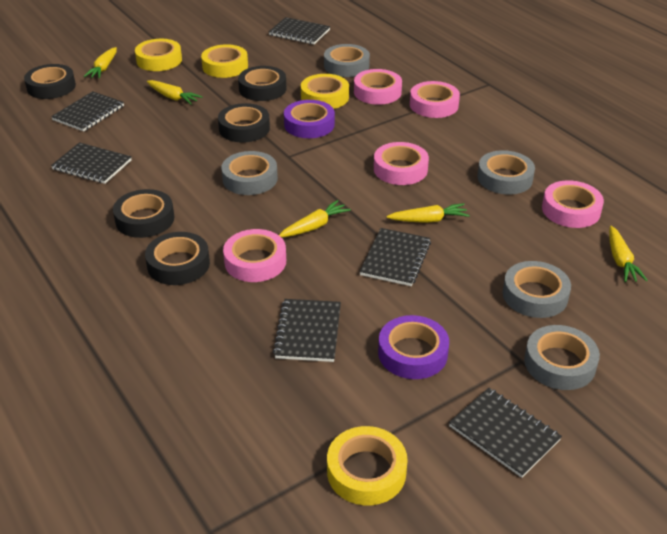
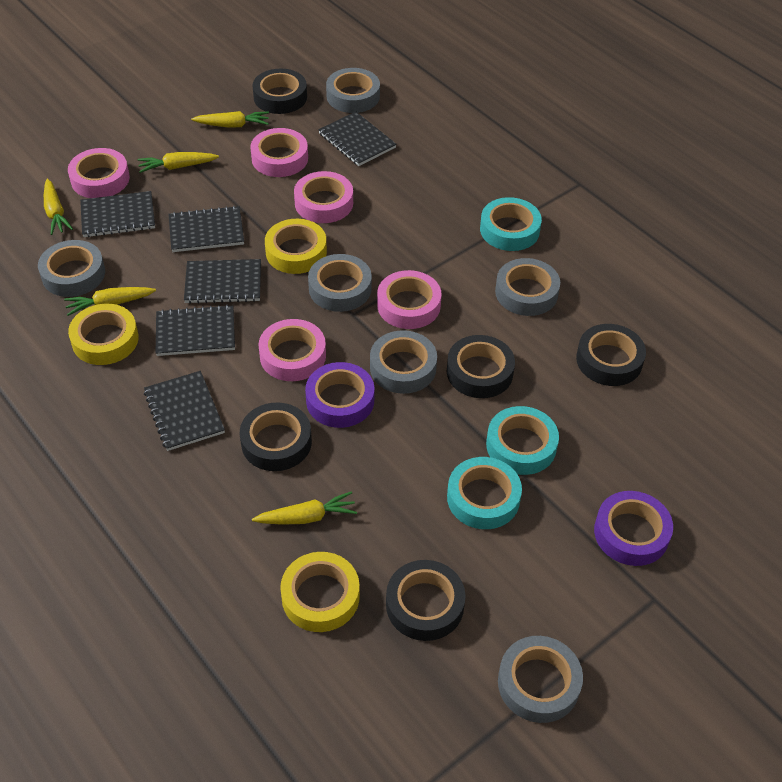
grey tape: 5 -> 6
turquoise tape: 0 -> 3
yellow tape: 4 -> 3

